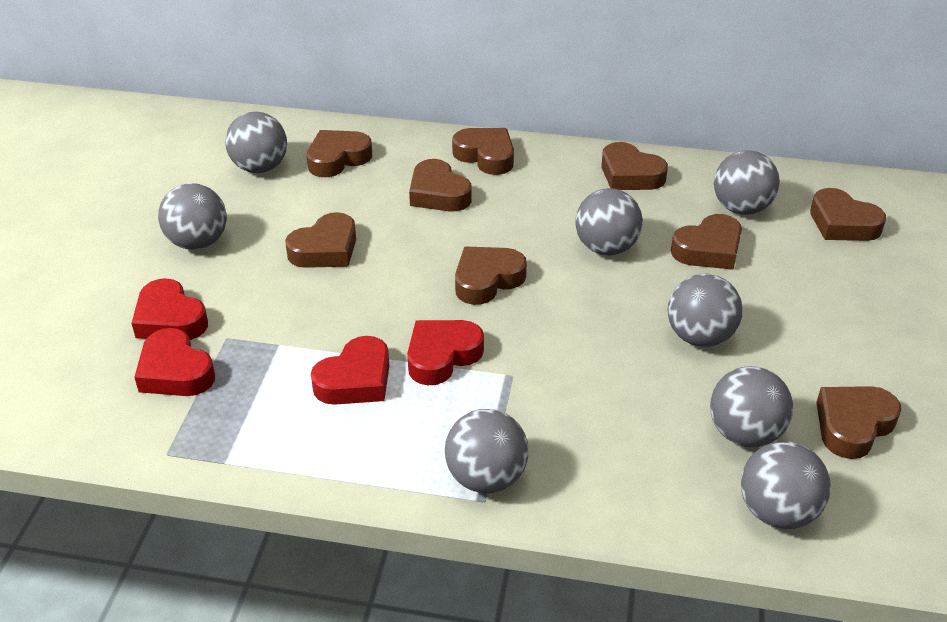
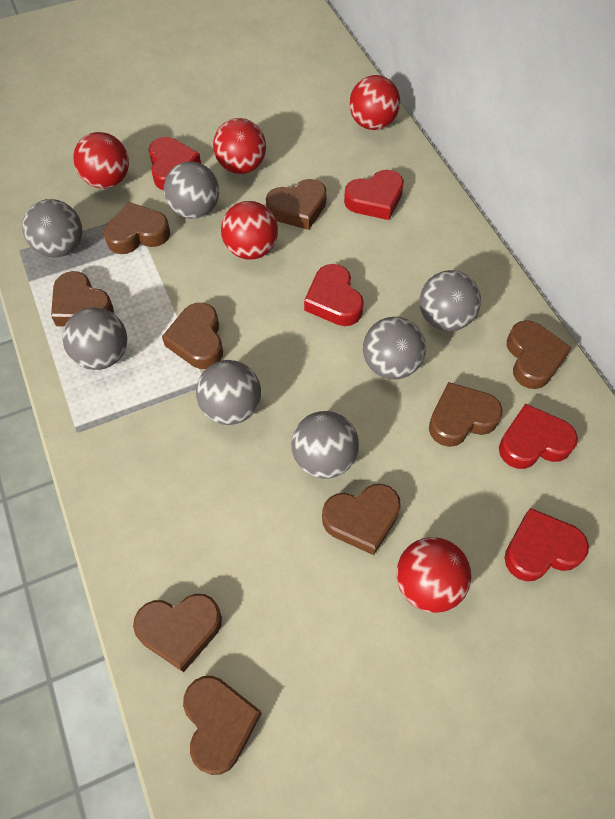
grey ball: 8 -> 7
red ball: 0 -> 5
red heart: 4 -> 5

